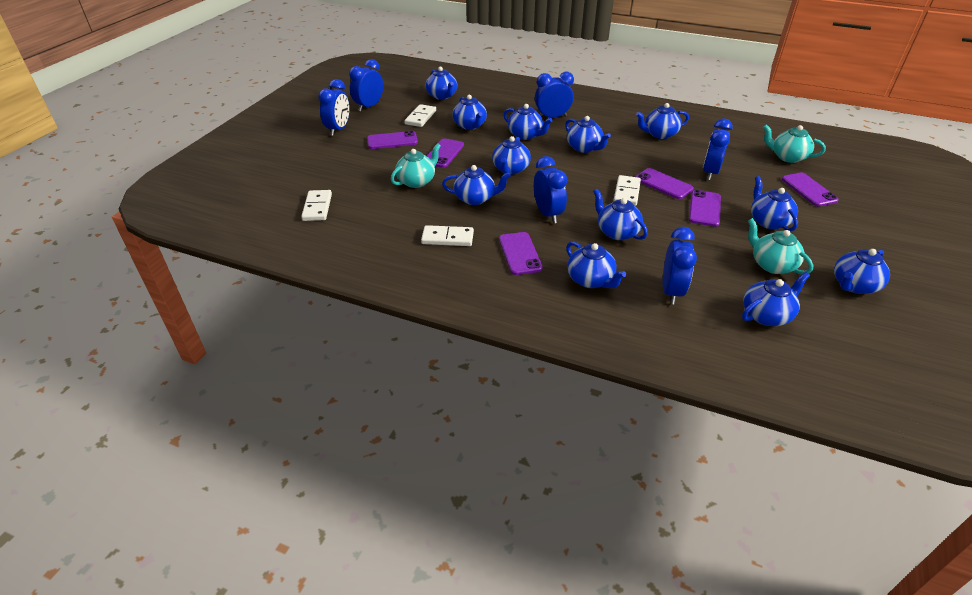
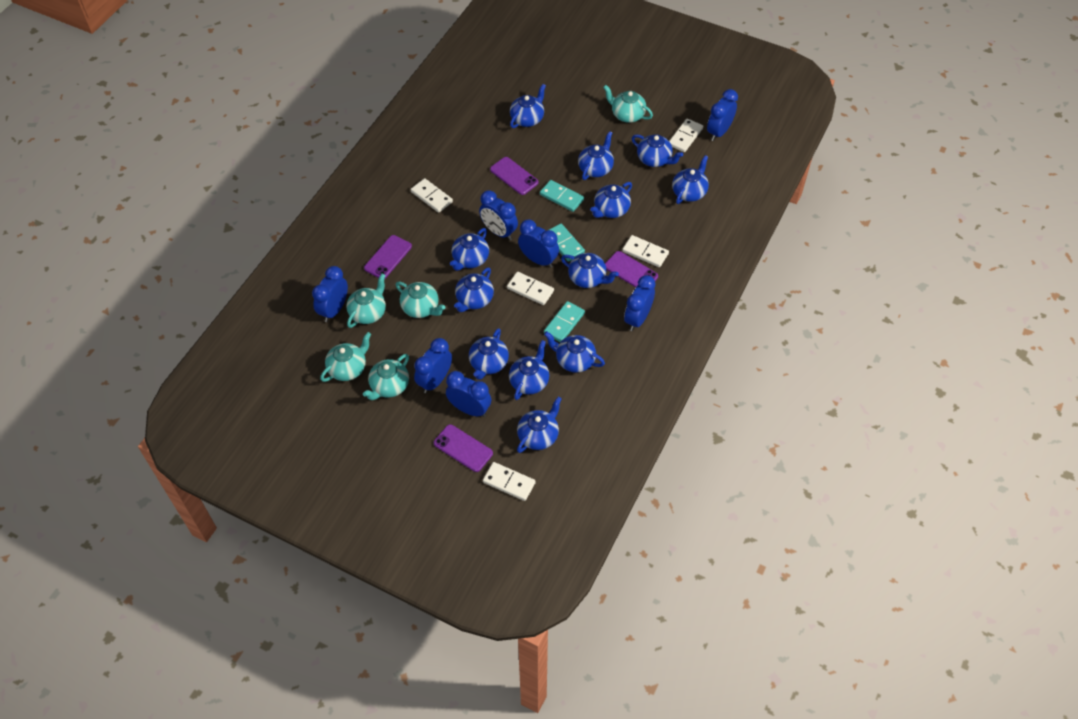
blue clock: 6 -> 7
purple phone: 6 -> 4
turquoise domino: 0 -> 3
turquoise teapot: 3 -> 5
white domino: 4 -> 5

